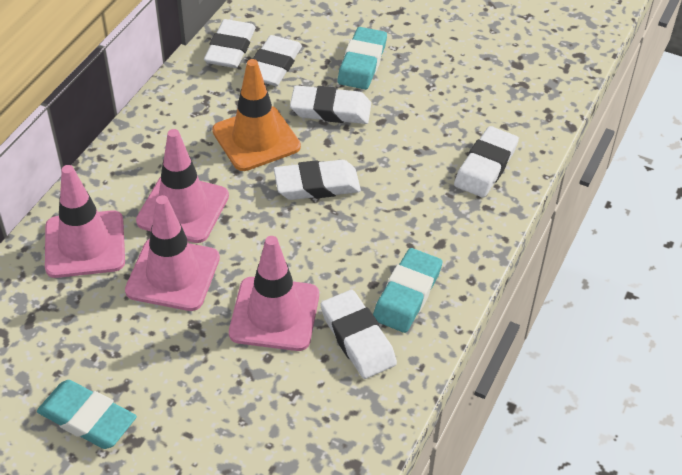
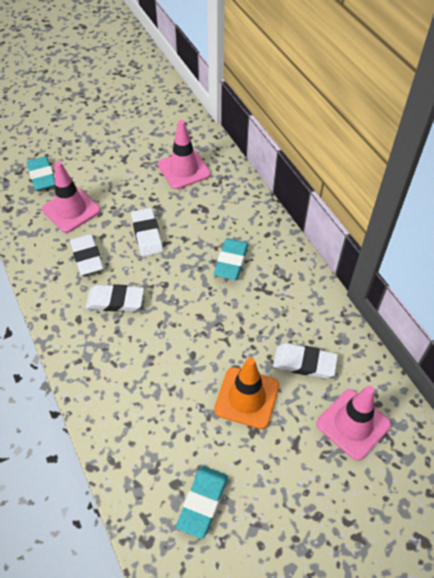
pink traffic cone: 4 -> 3
white eraser: 6 -> 4

